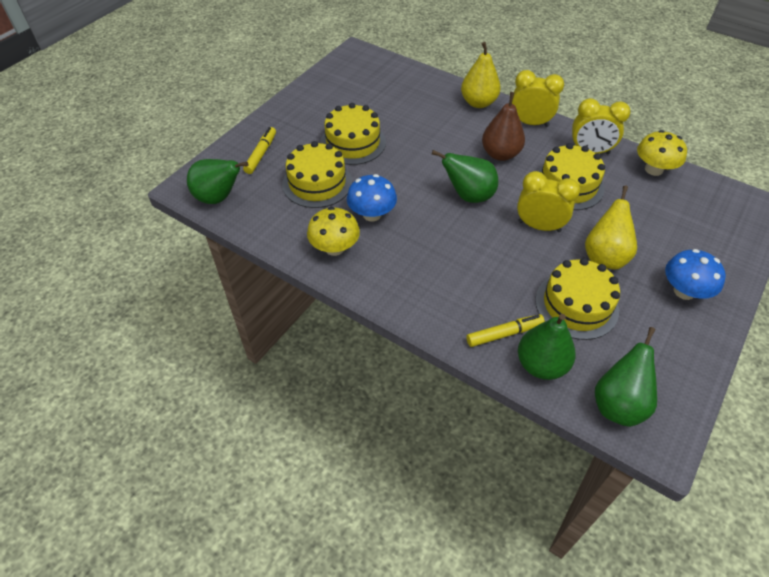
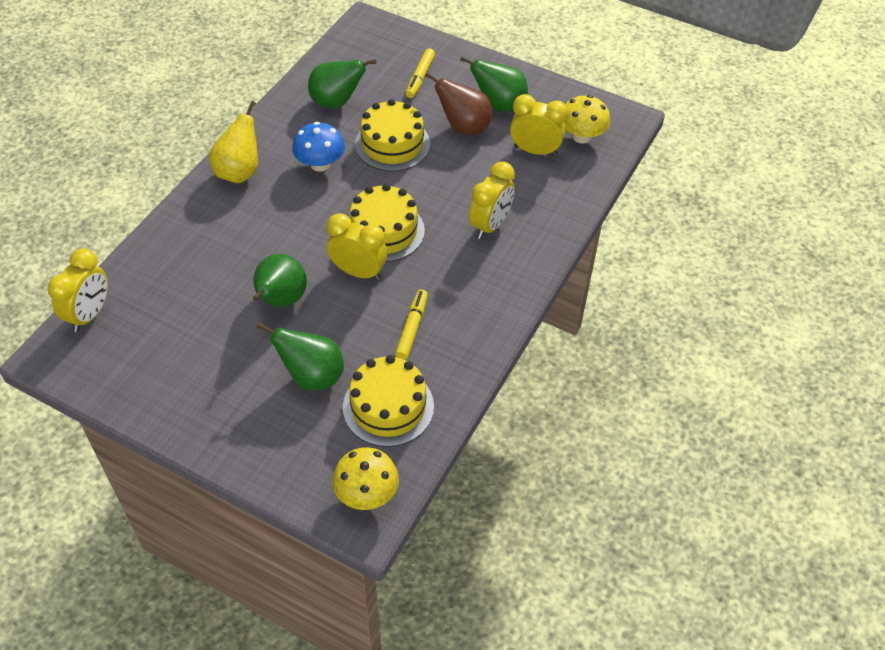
blue mushroom: 2 -> 1
yellow cake: 4 -> 3
yellow clock: 3 -> 4
yellow pear: 2 -> 1

